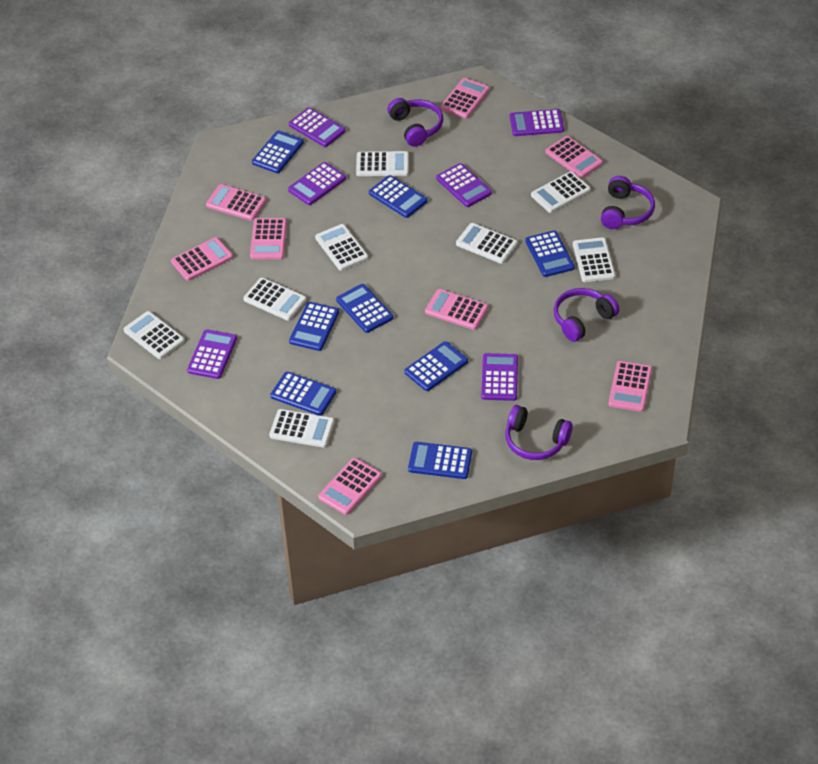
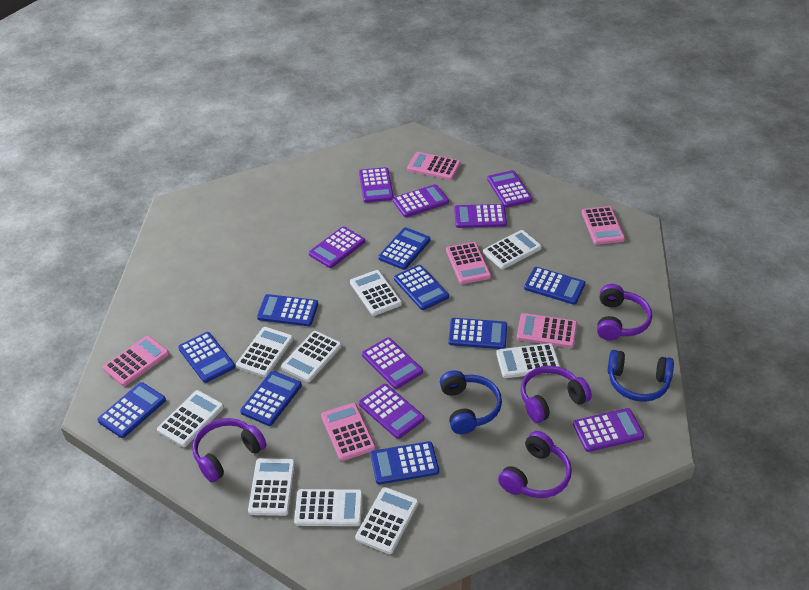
blue calculator: 8 -> 9
blue headphones: 0 -> 2
pink calculator: 8 -> 6
purple calculator: 6 -> 8
white calculator: 8 -> 9

